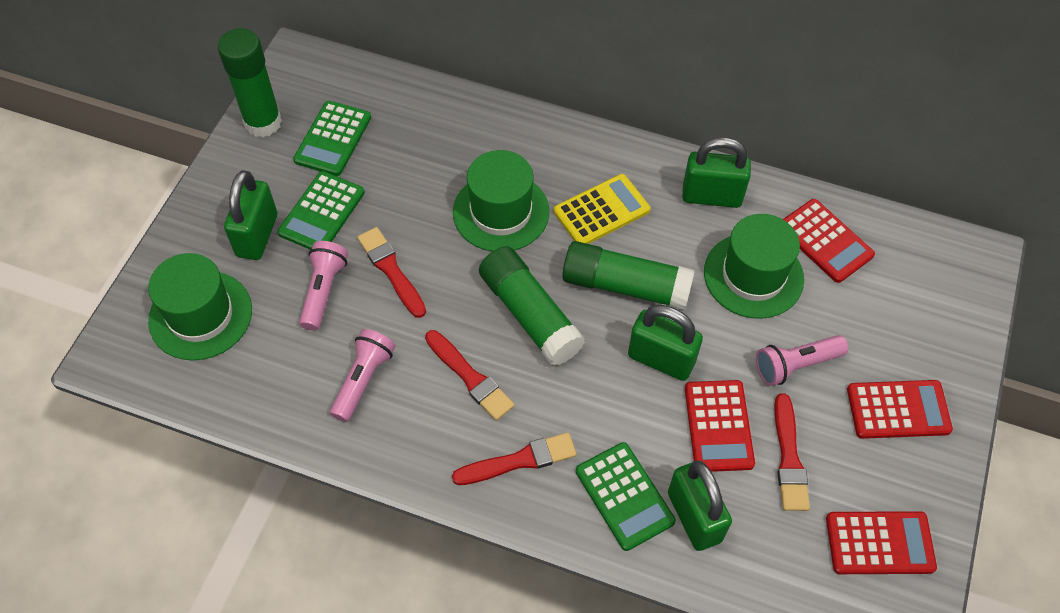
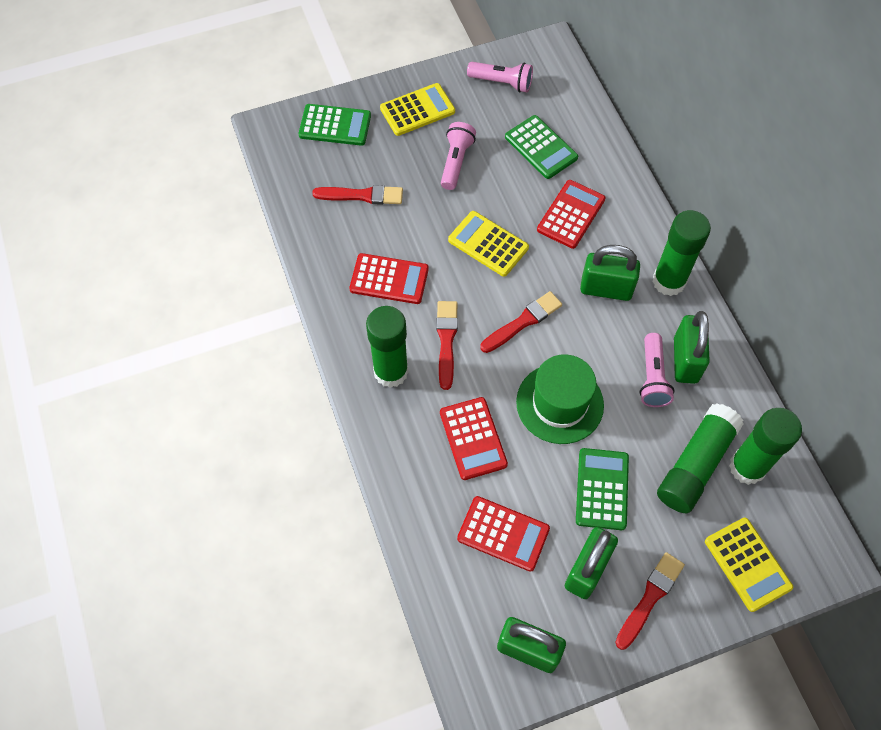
green glue stick: 3 -> 4
green hat: 3 -> 1
yellow calculator: 1 -> 3

